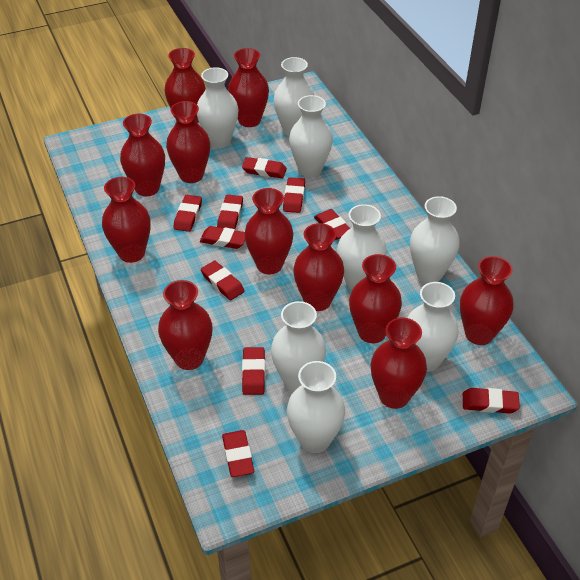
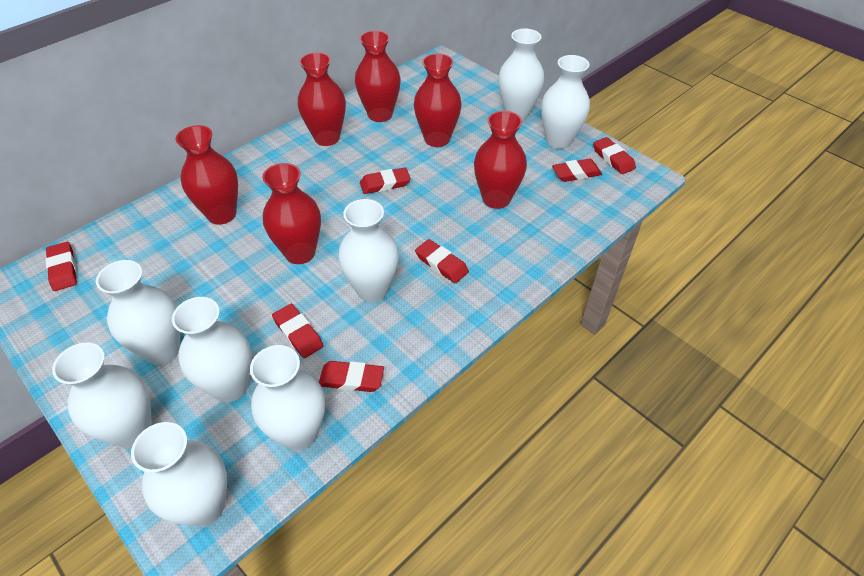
red eraser: 10 -> 7
red vase: 11 -> 6

